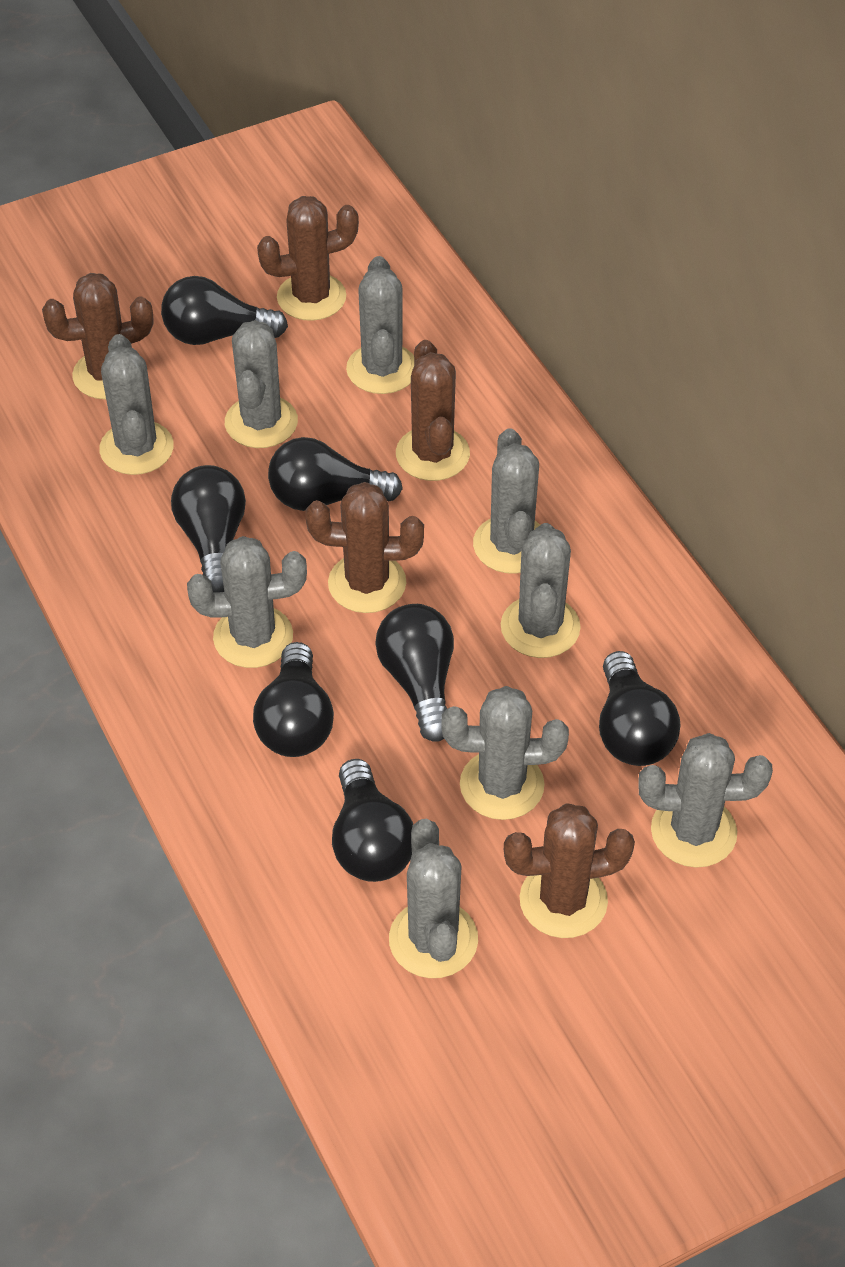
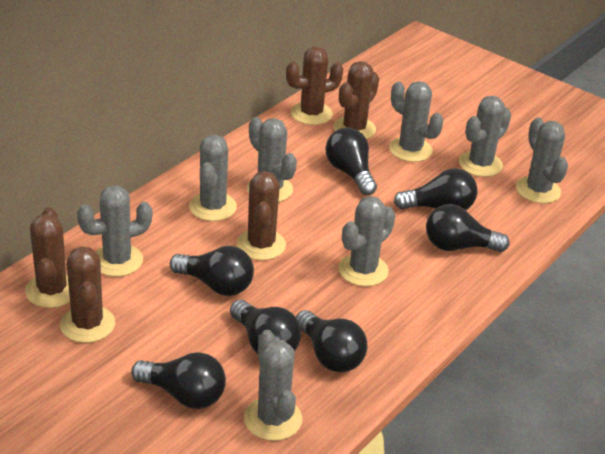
grey cactus: 9 -> 8

